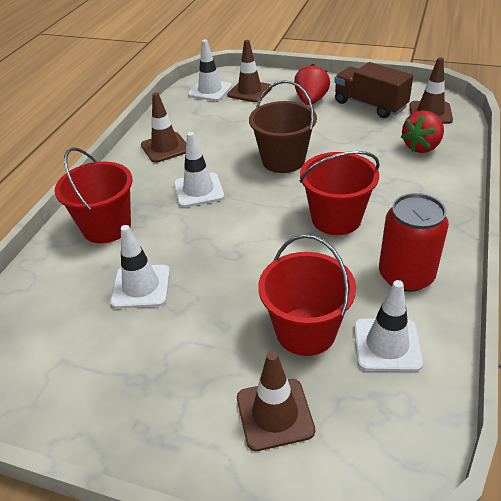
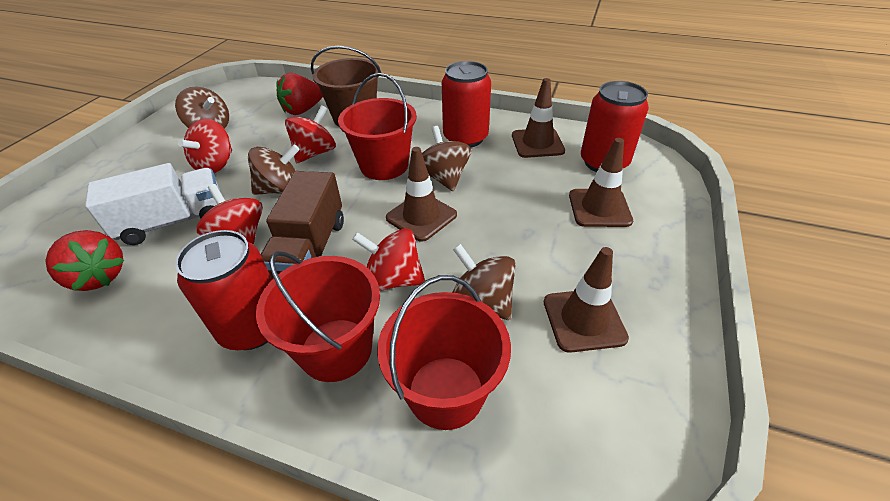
brown spinning top: 0 -> 4
red can: 1 -> 3
red spinning top: 0 -> 4
white traffic cone: 4 -> 0
white truck: 0 -> 1

